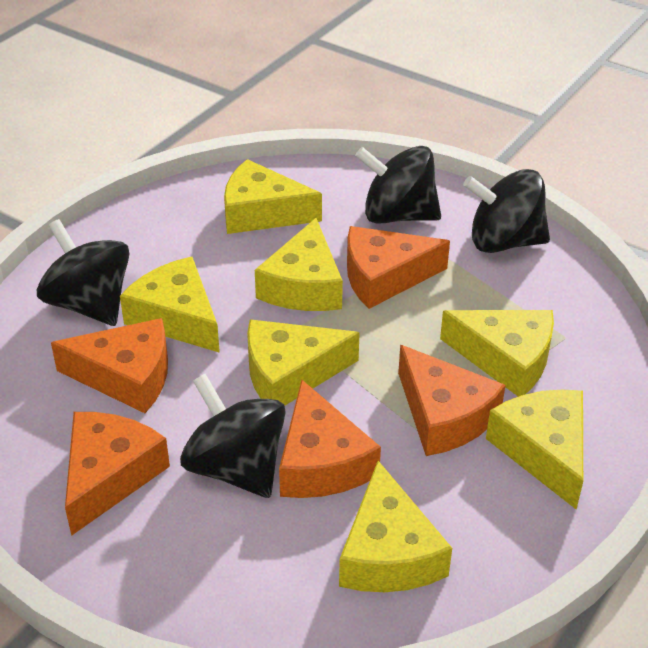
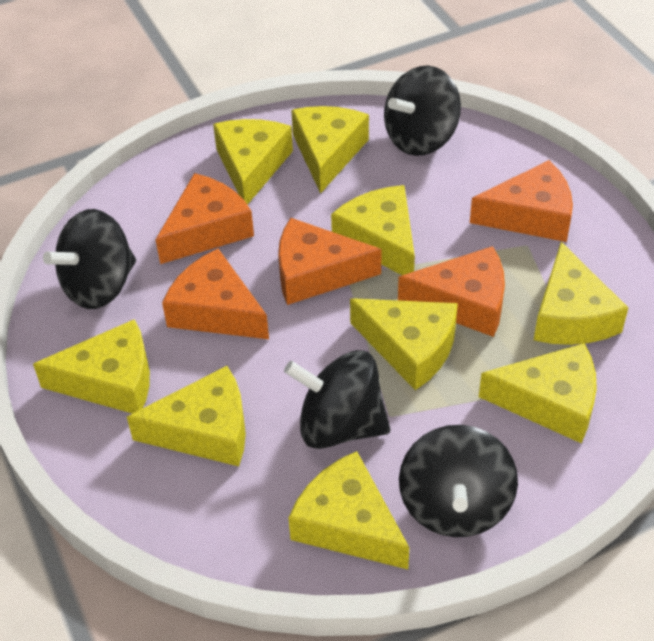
yellow cheese: 7 -> 9

